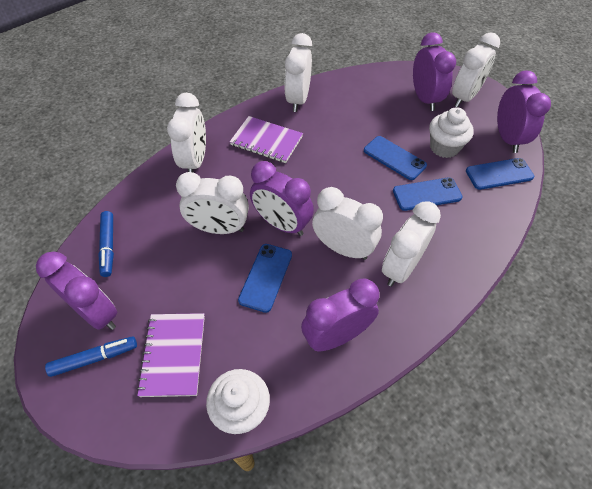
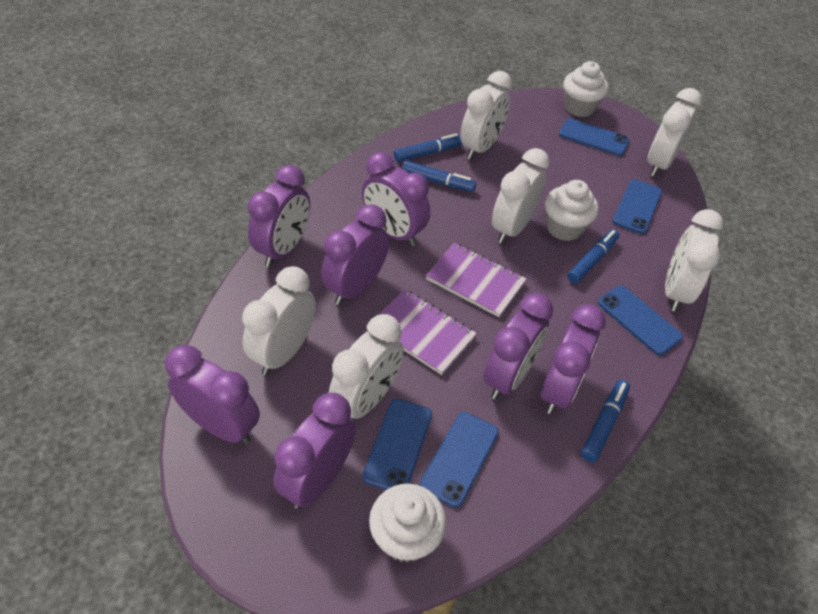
blue marker: 2 -> 4
blue phone: 4 -> 5
purple clock: 5 -> 7
white cupcake: 2 -> 3

